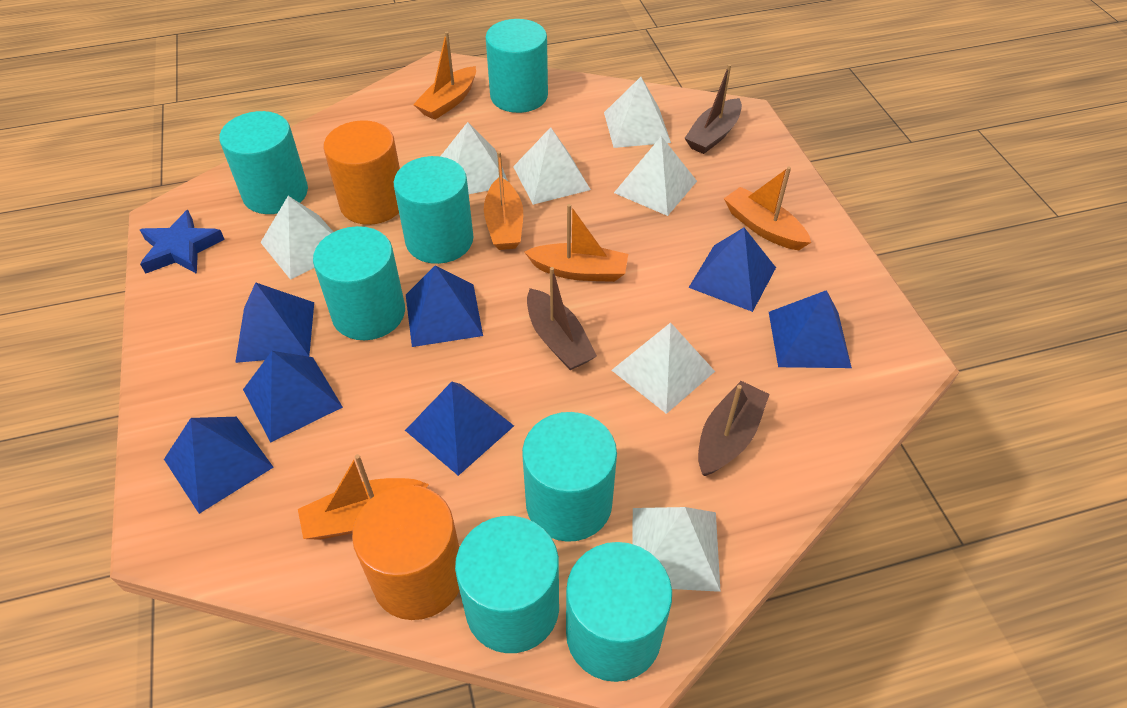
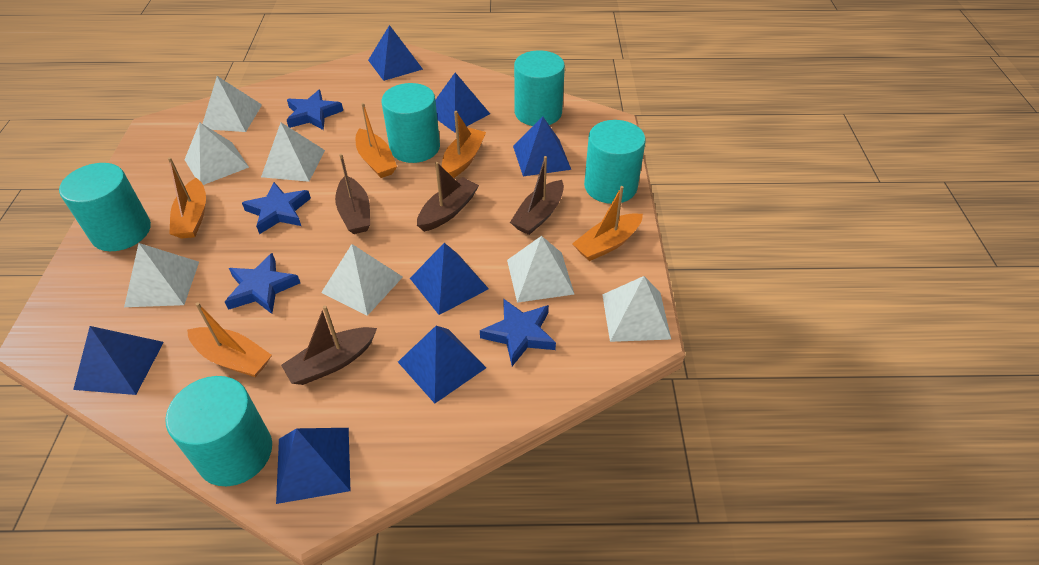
blue star: 1 -> 4
brown boat: 3 -> 4
orange cylinder: 2 -> 0
turquoise cylinder: 7 -> 5

